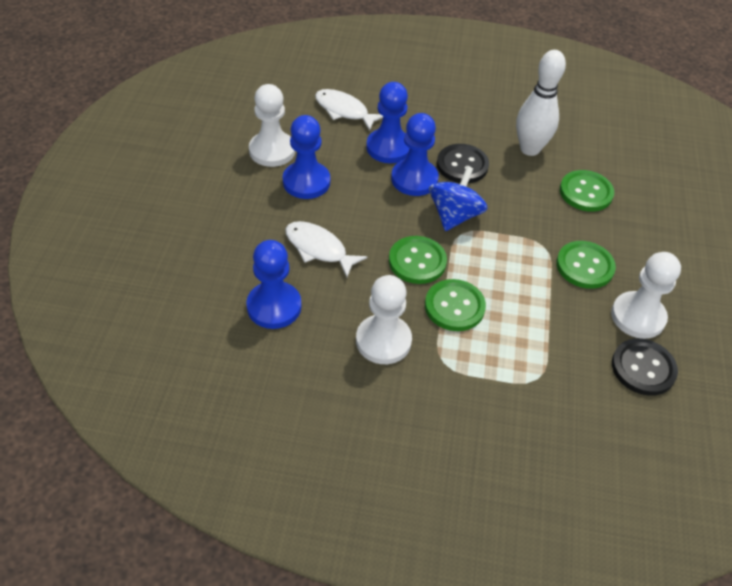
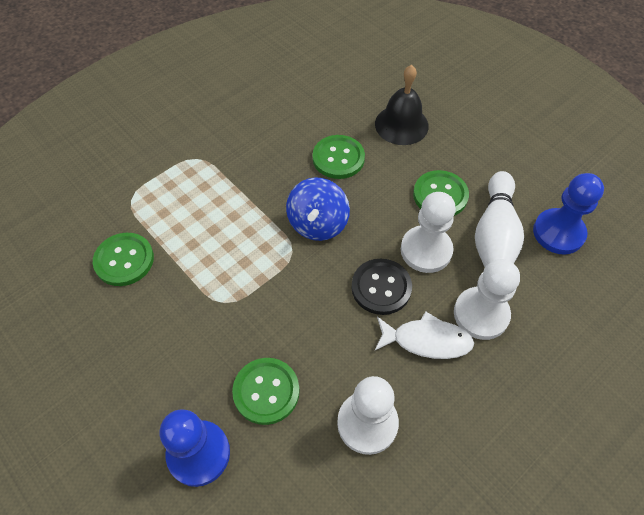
black bell: 0 -> 1
black button: 2 -> 1
blue pawn: 4 -> 2
white fish: 2 -> 1

